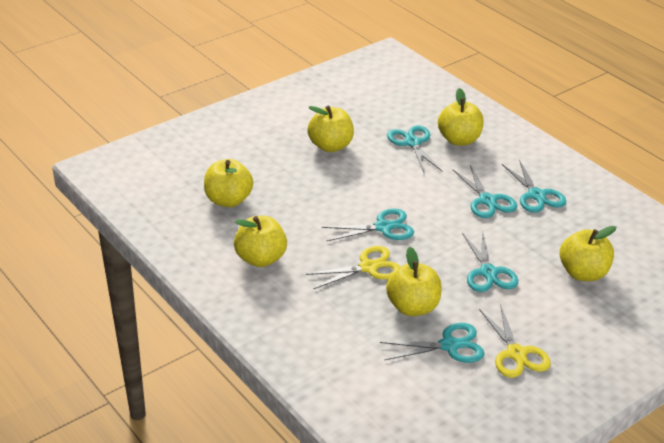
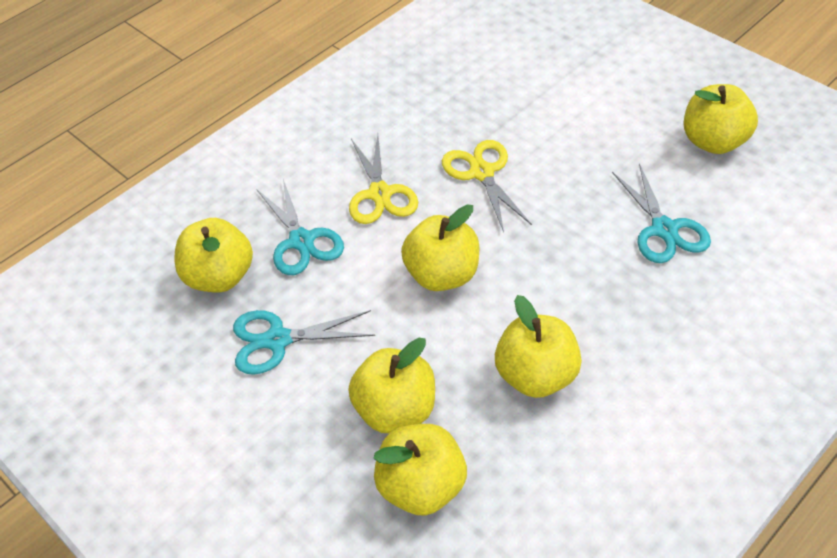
turquoise scissors: 6 -> 3

